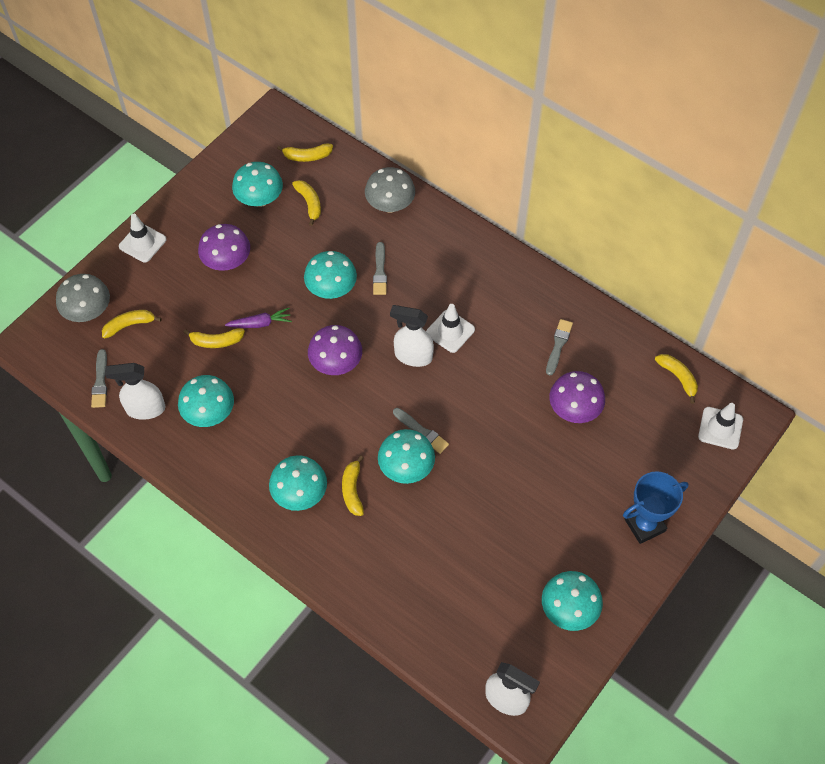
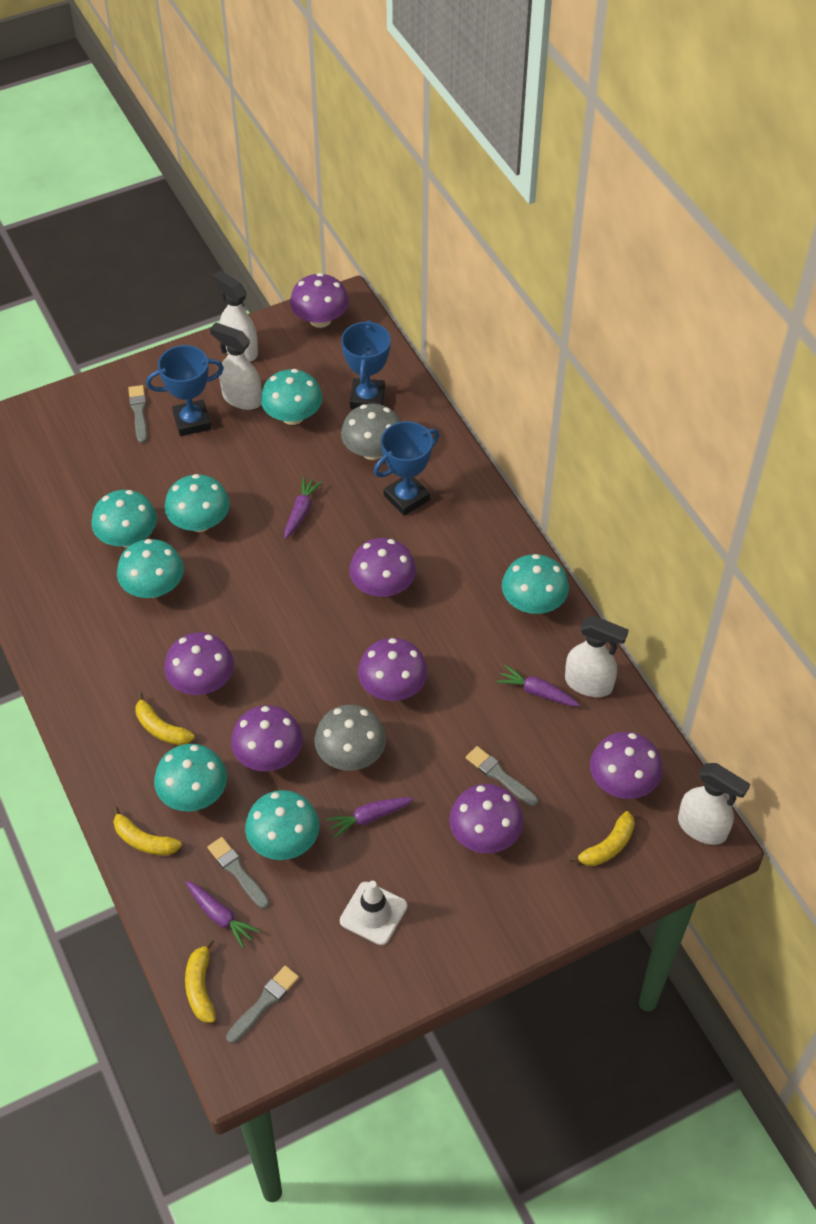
blue trophy: 1 -> 3
purple carrot: 1 -> 4
purple mushroom: 3 -> 7
turquoise mushroom: 6 -> 7
white spray bottle: 3 -> 4
white traffic cone: 3 -> 1
yellow banana: 6 -> 4

